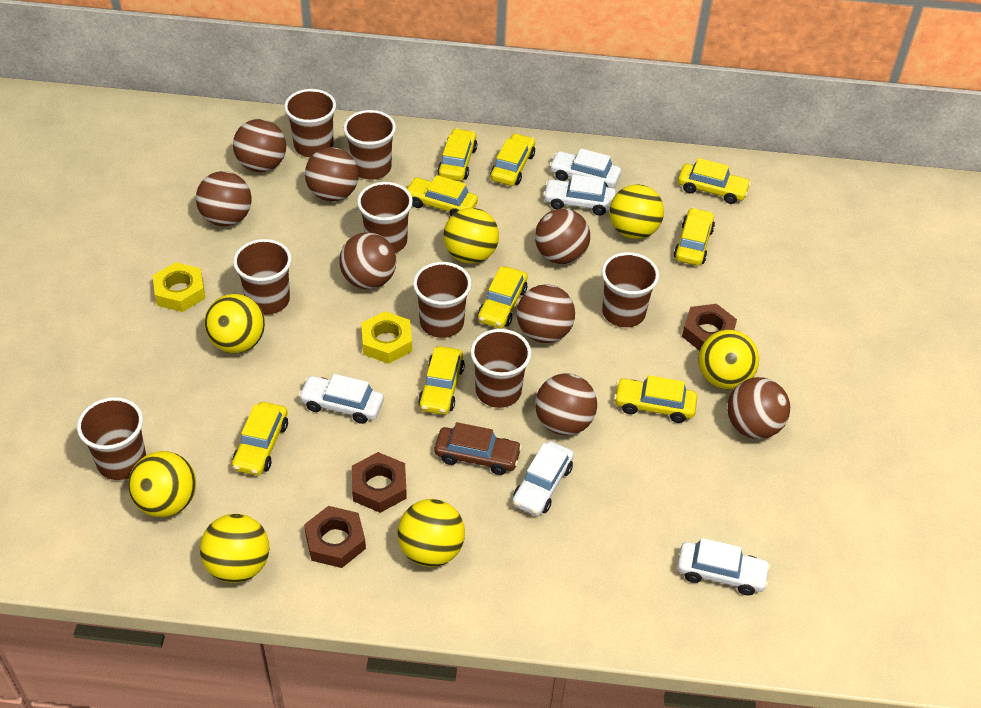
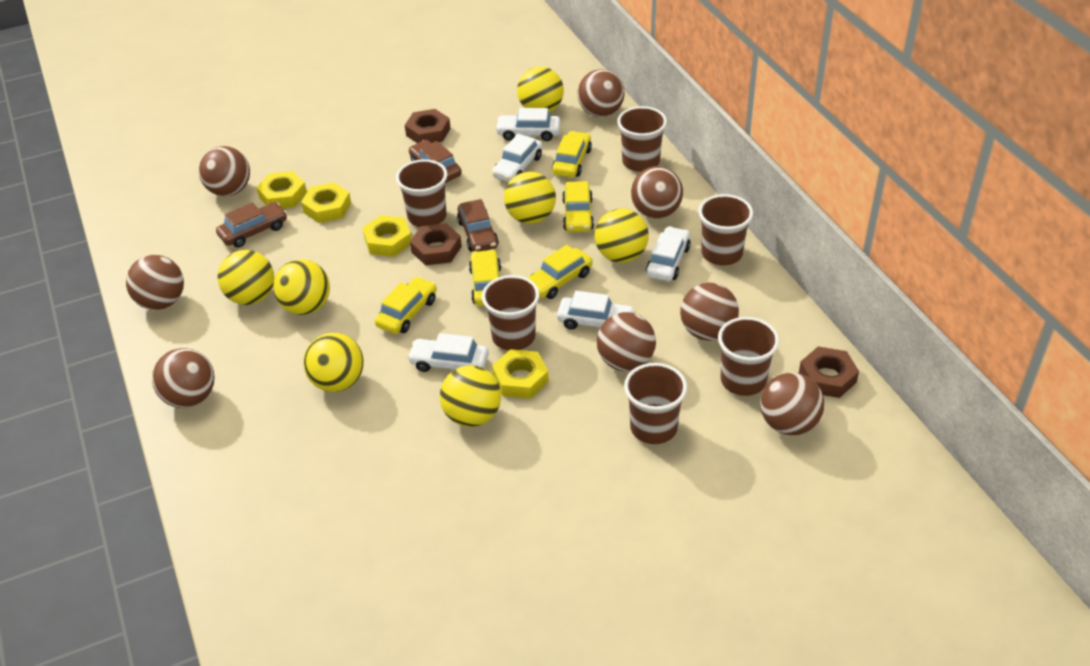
brown car: 1 -> 3
brown cup: 8 -> 6
yellow car: 9 -> 5
yellow nut: 2 -> 4

